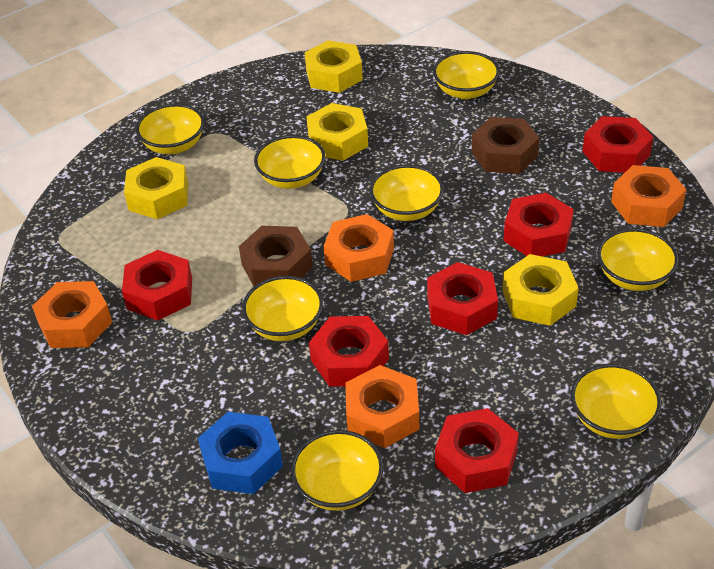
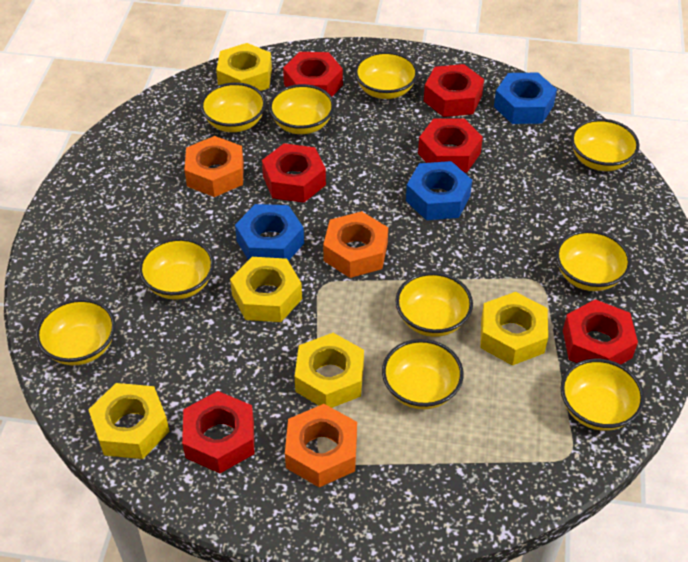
blue nut: 1 -> 3
brown nut: 2 -> 0
orange nut: 4 -> 3
yellow bowl: 8 -> 10
yellow nut: 4 -> 5

